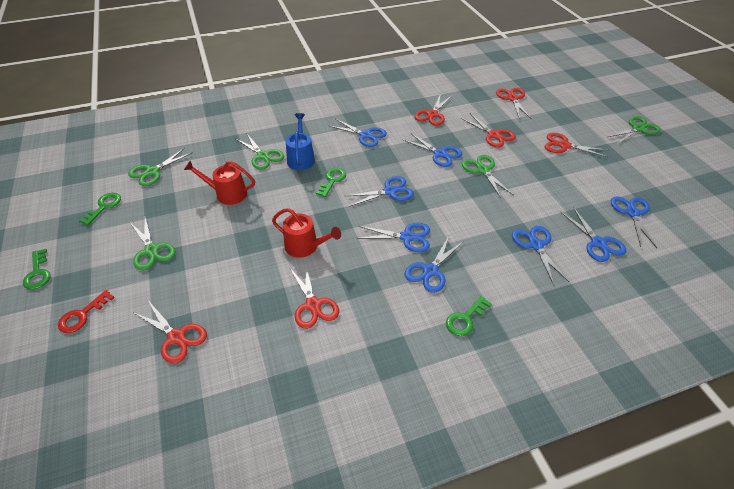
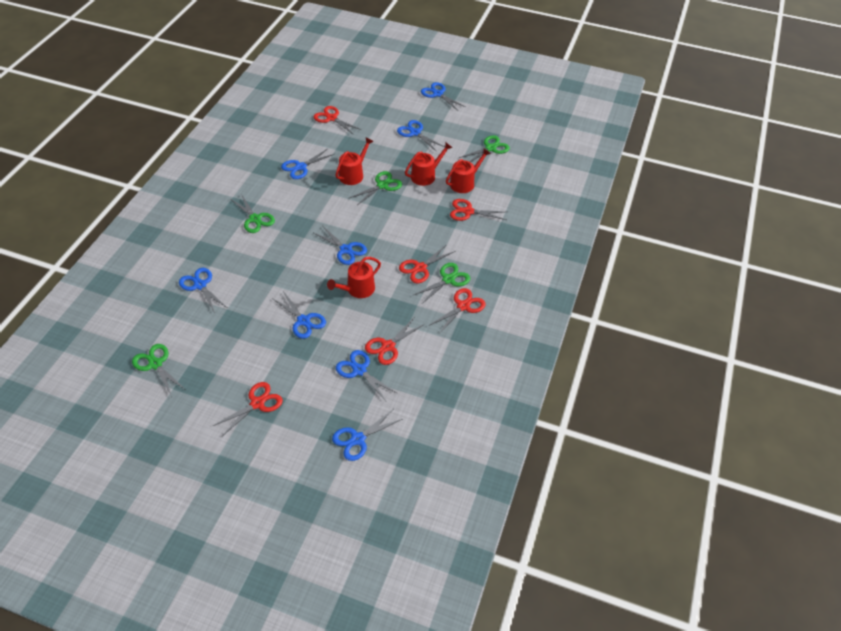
blue watering can: 1 -> 0
green key: 4 -> 0
red key: 1 -> 0
red watering can: 2 -> 4

